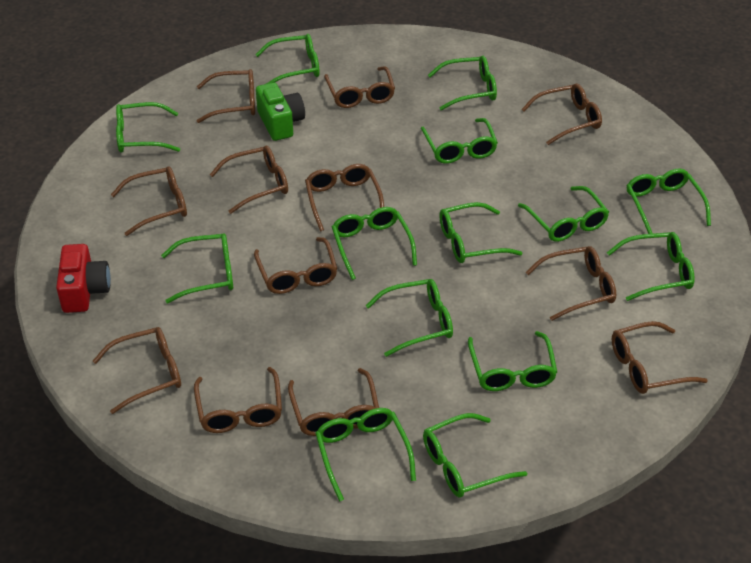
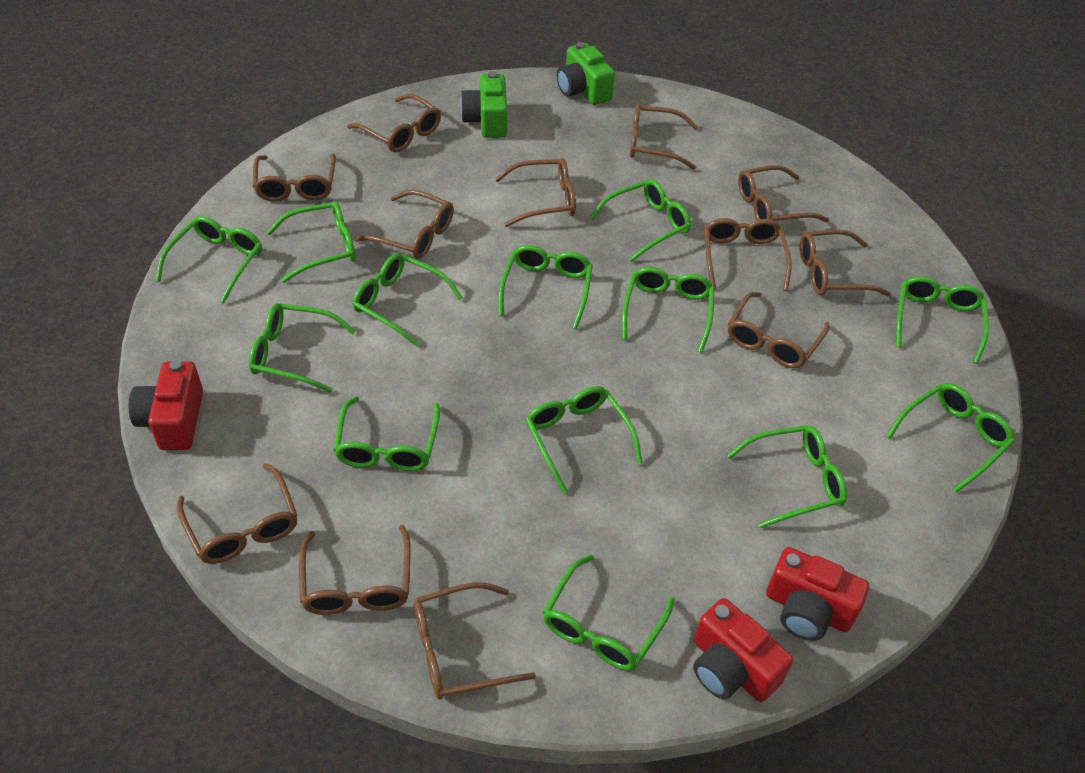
green camera: 1 -> 2
green glasses: 14 -> 13
red camera: 1 -> 3

